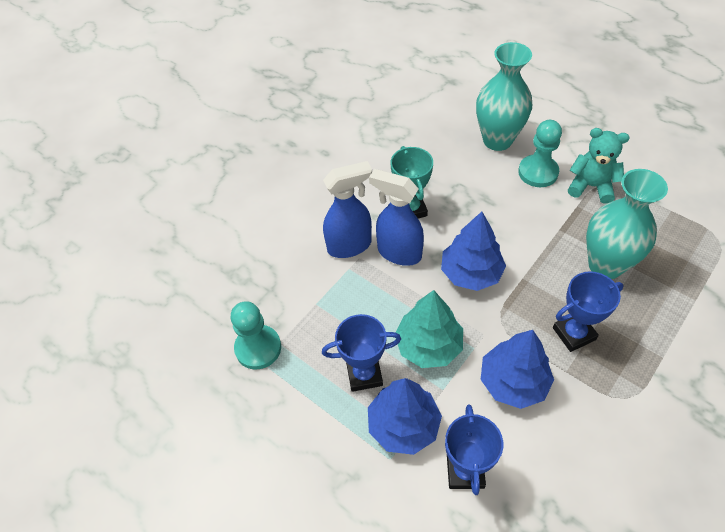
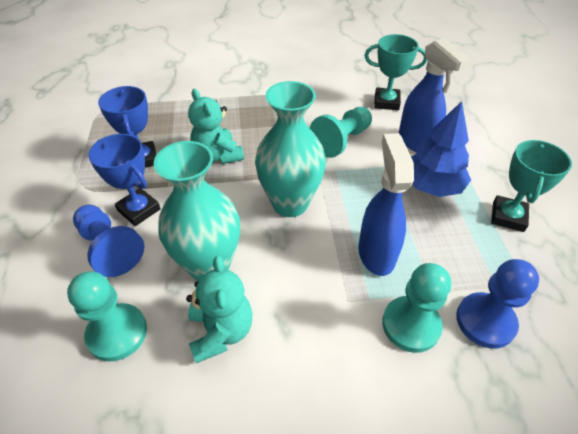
blue pawn: 0 -> 2
blue tree: 3 -> 1
blue trophy: 3 -> 2
turquoise pawn: 2 -> 3
turquoise teddy bear: 1 -> 2
turquoise tree: 1 -> 0
turquoise trophy: 1 -> 2

